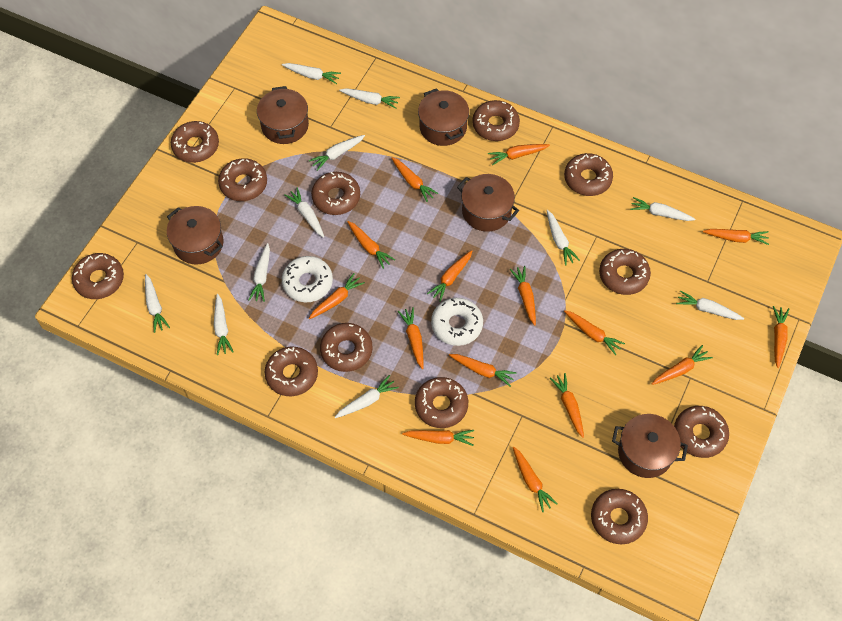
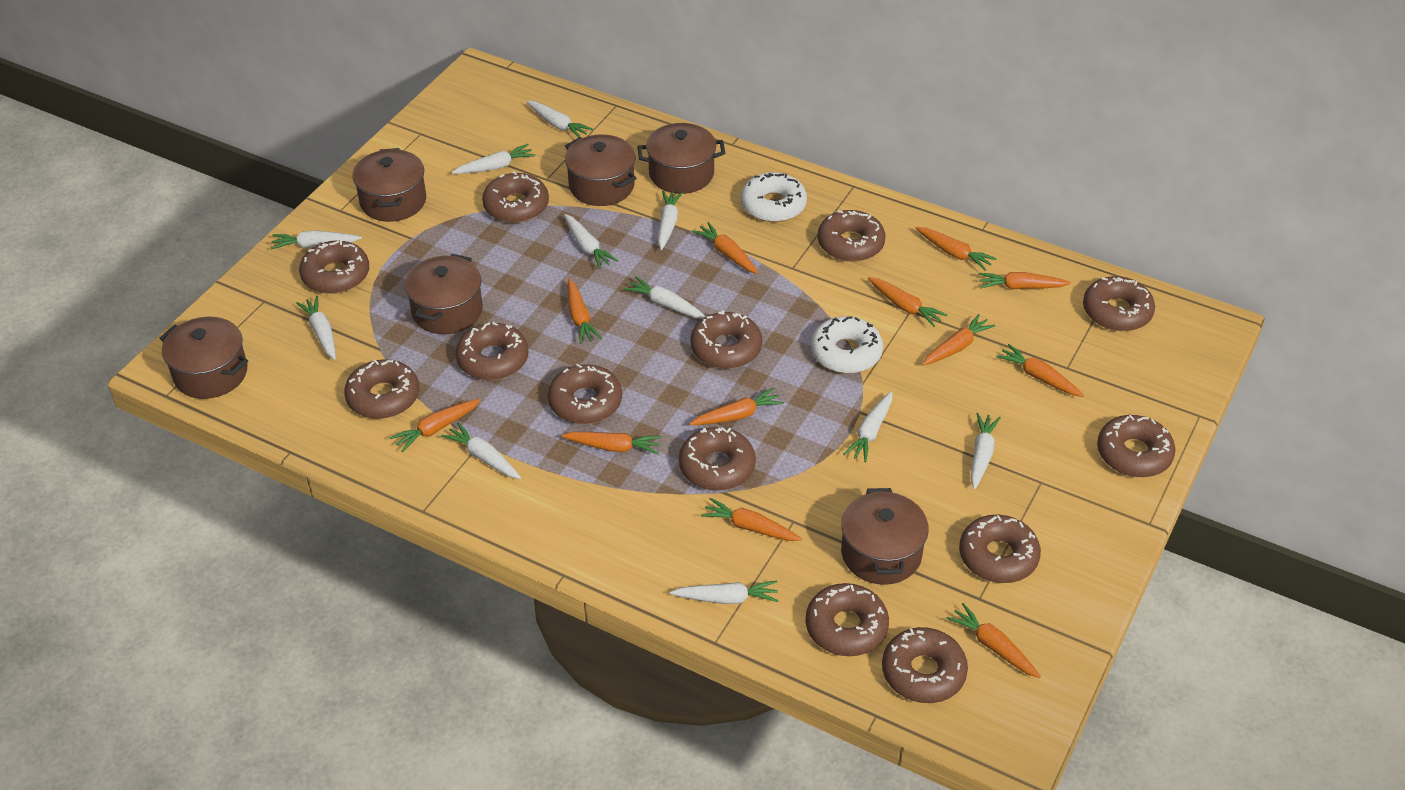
brown donut: 12 -> 13
brown pot: 5 -> 6
orange carrot: 15 -> 12

